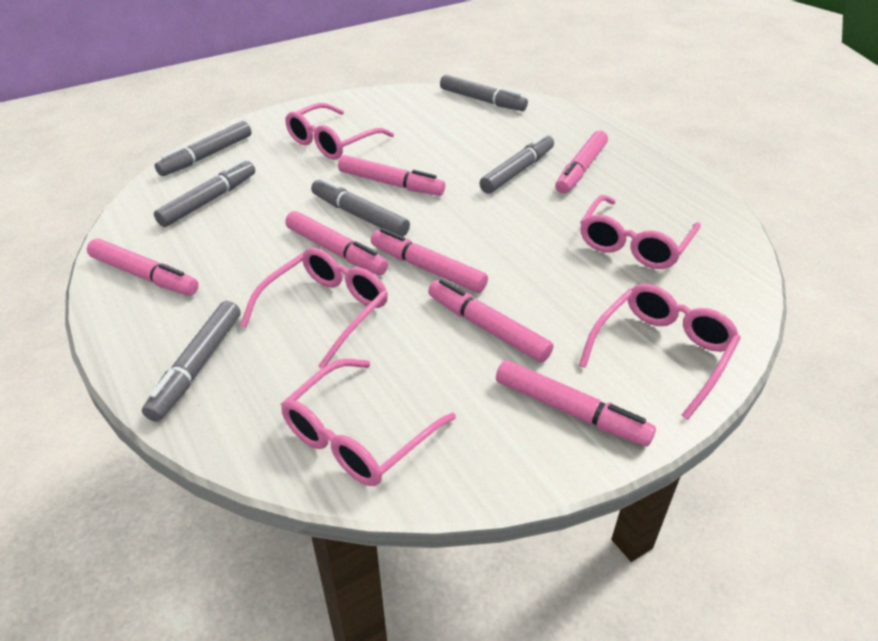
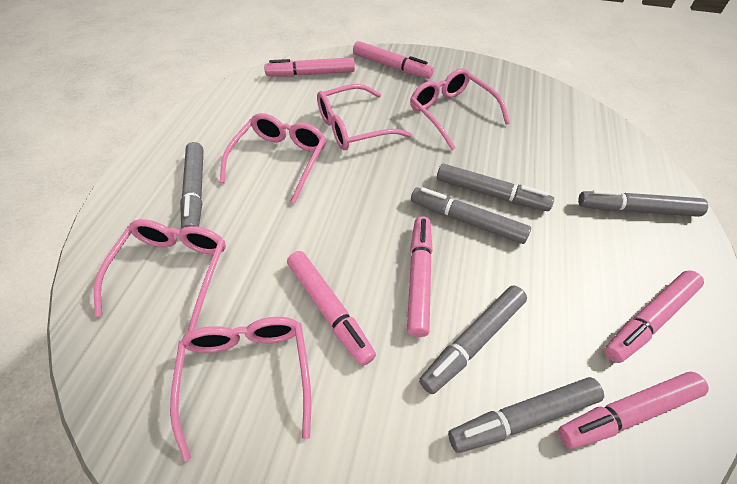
pink marker: 7 -> 6

